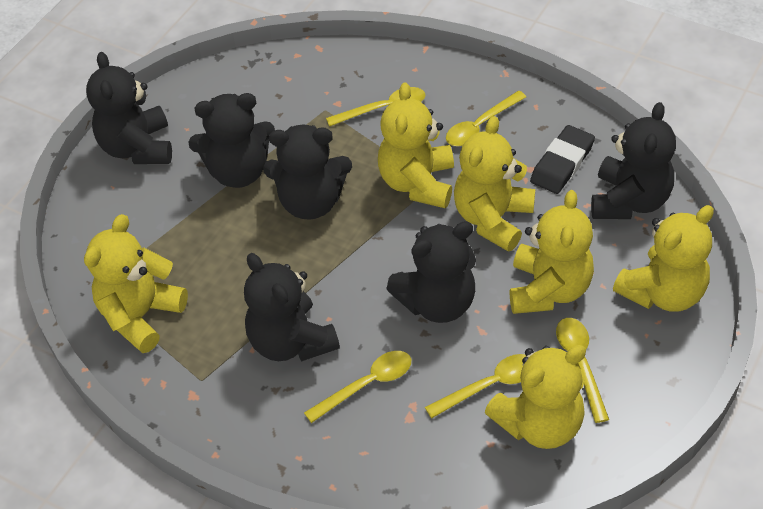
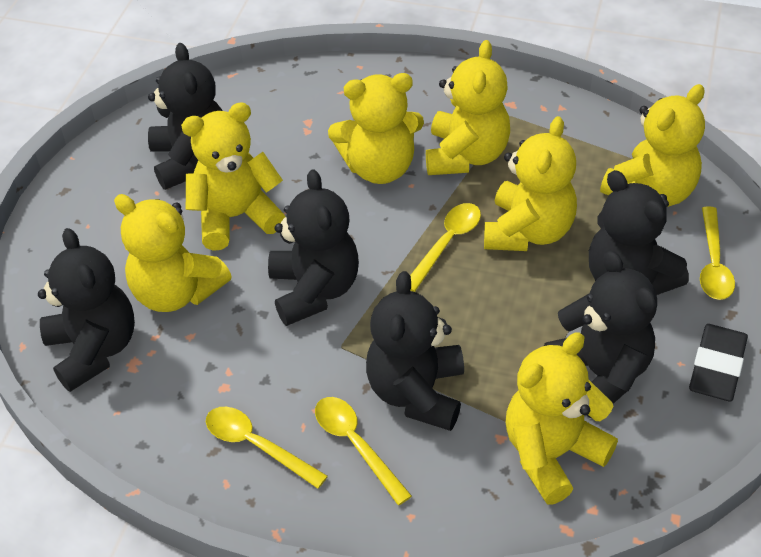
yellow spoon: 5 -> 4
yellow teddy bear: 6 -> 7

